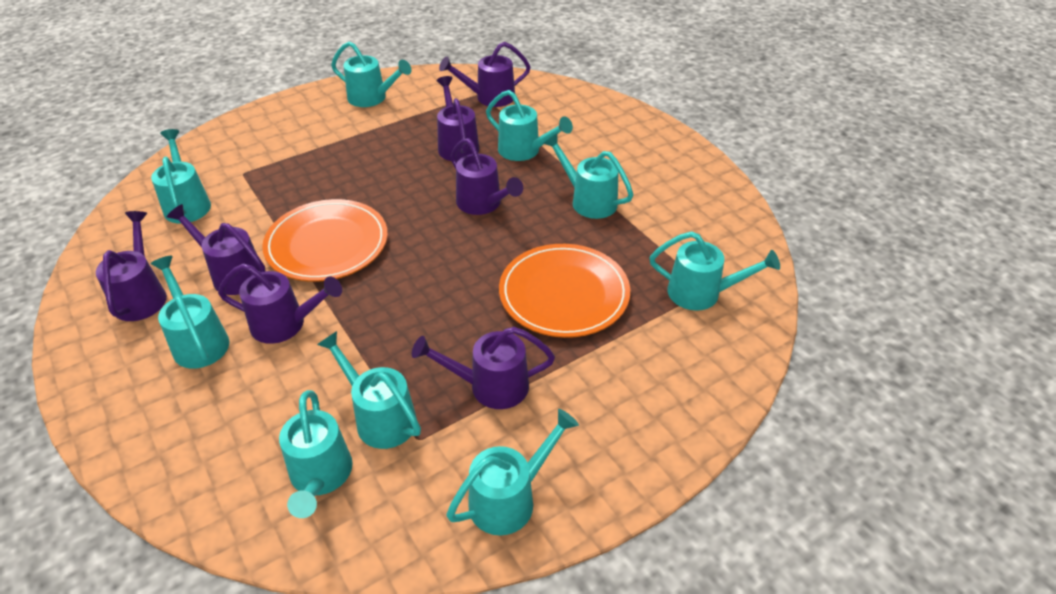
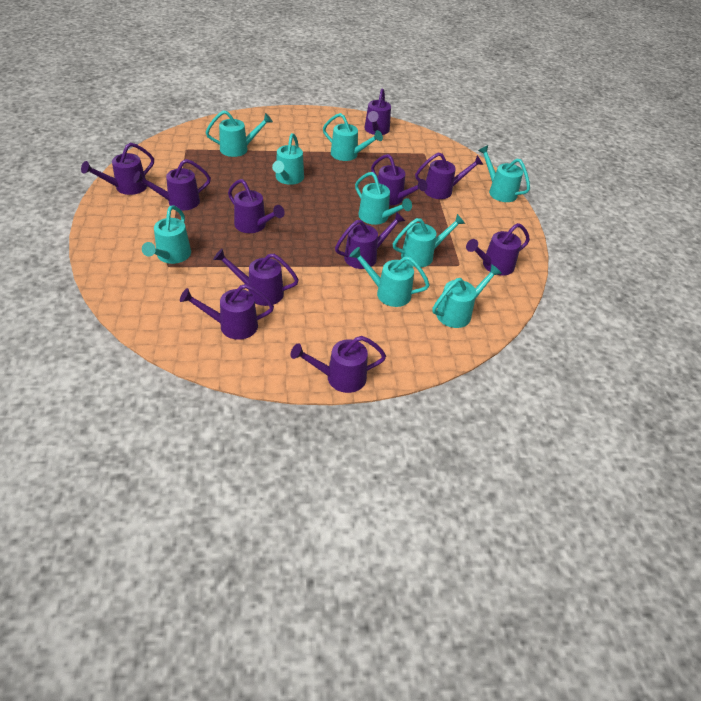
orange plate: 2 -> 0
purple watering can: 7 -> 11

